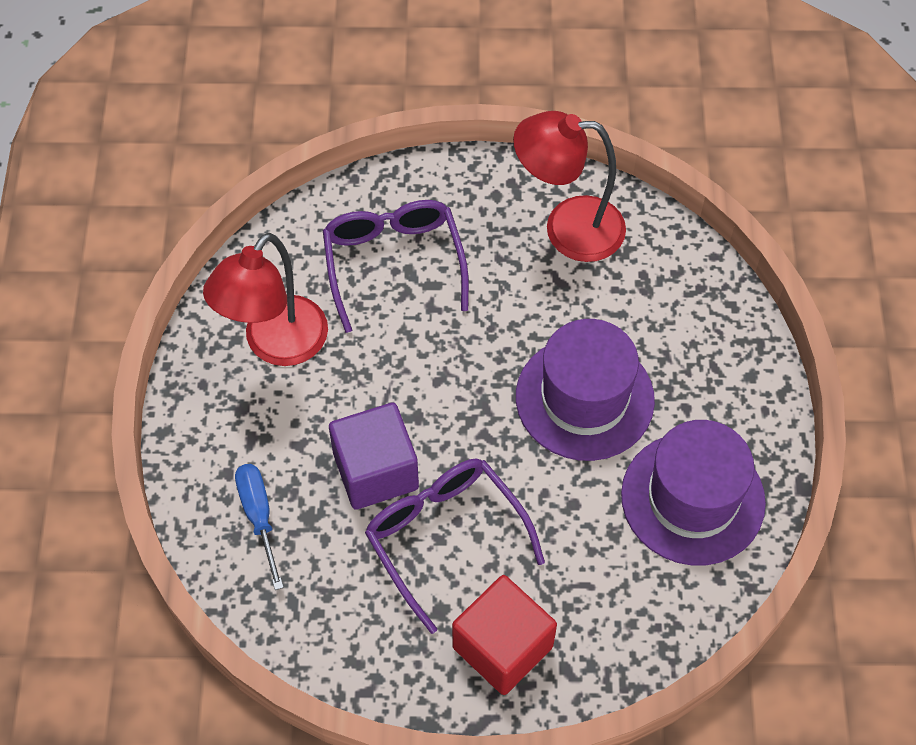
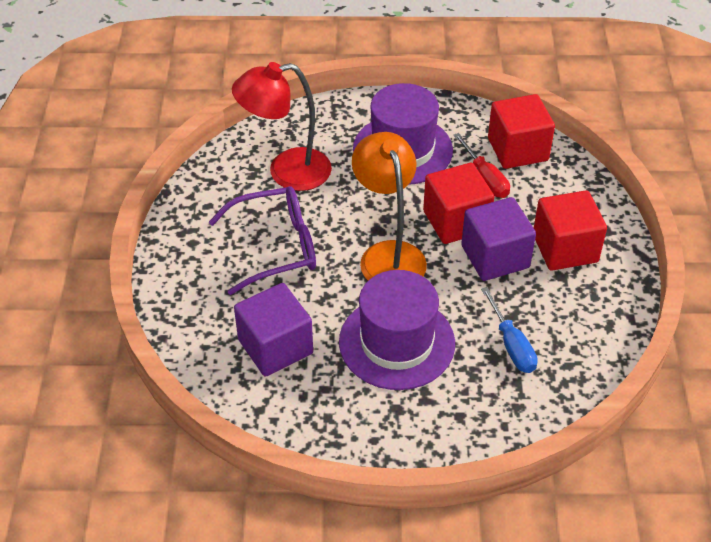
orange lamp: 0 -> 1
purple cube: 1 -> 2
purple glasses: 2 -> 1
red cube: 1 -> 3
red lamp: 2 -> 1
red screwdriver: 0 -> 1

